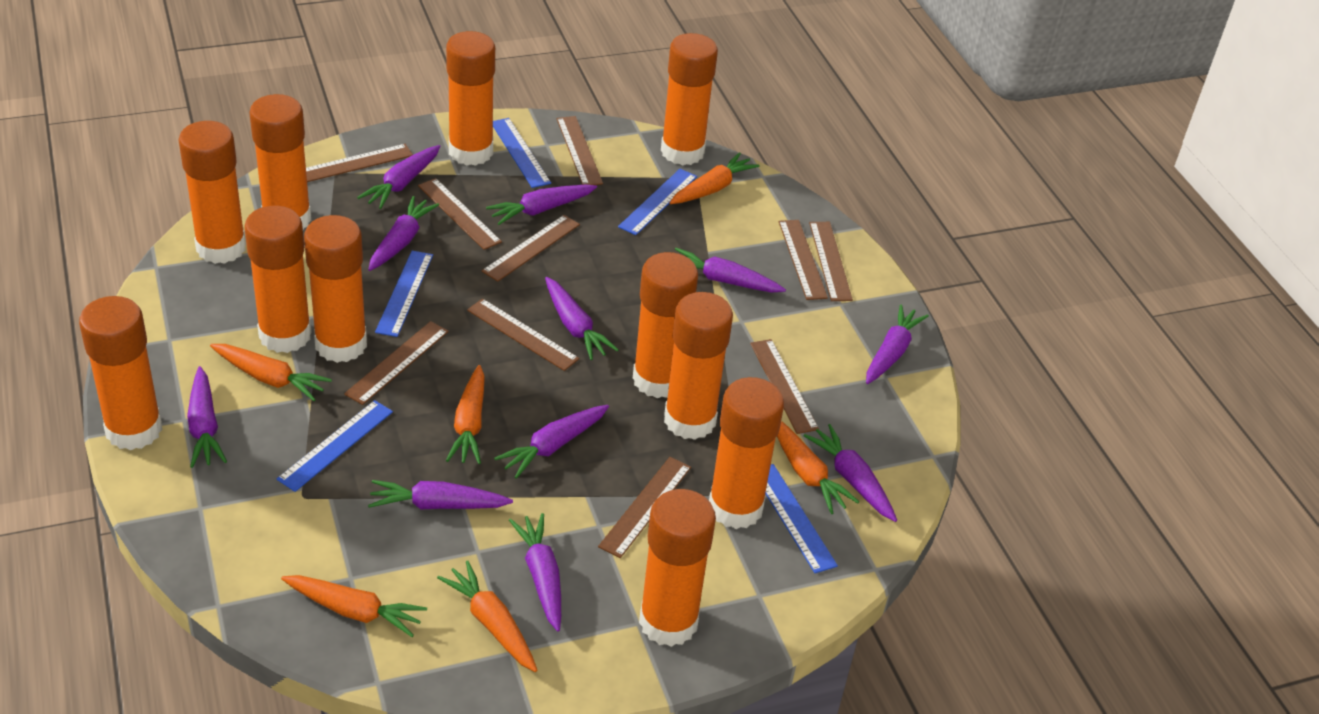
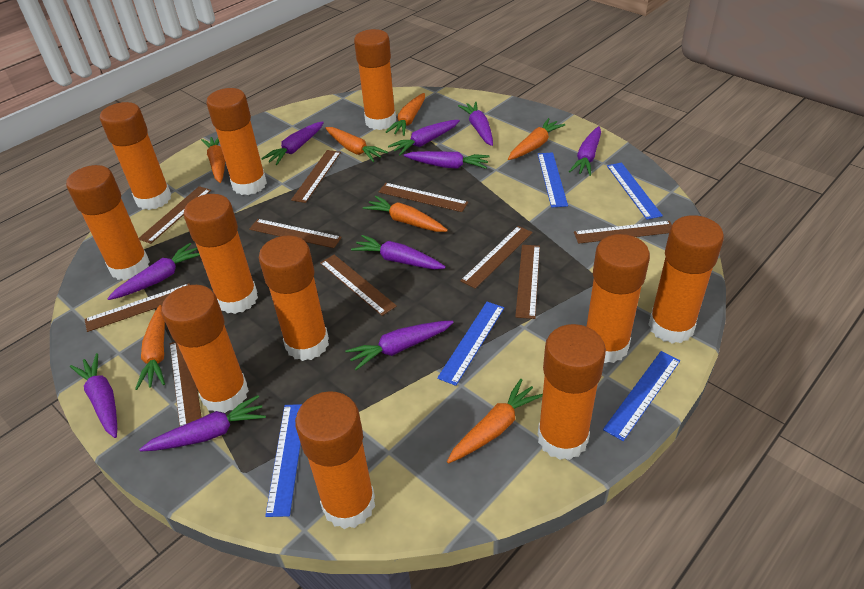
orange carrot: 6 -> 7
purple carrot: 11 -> 10

